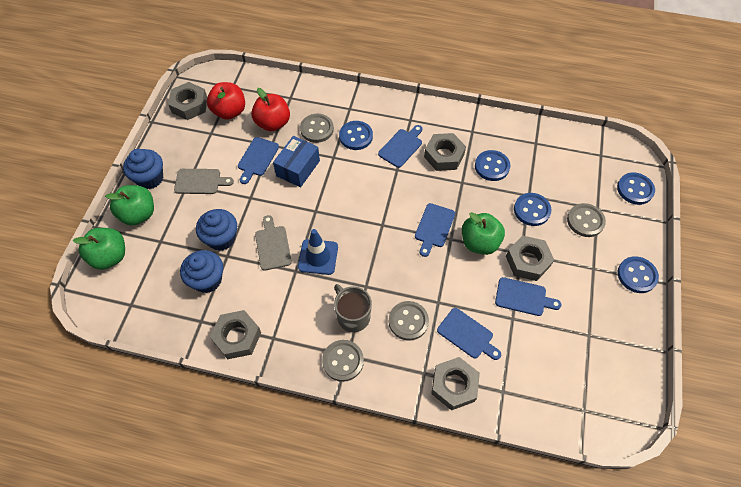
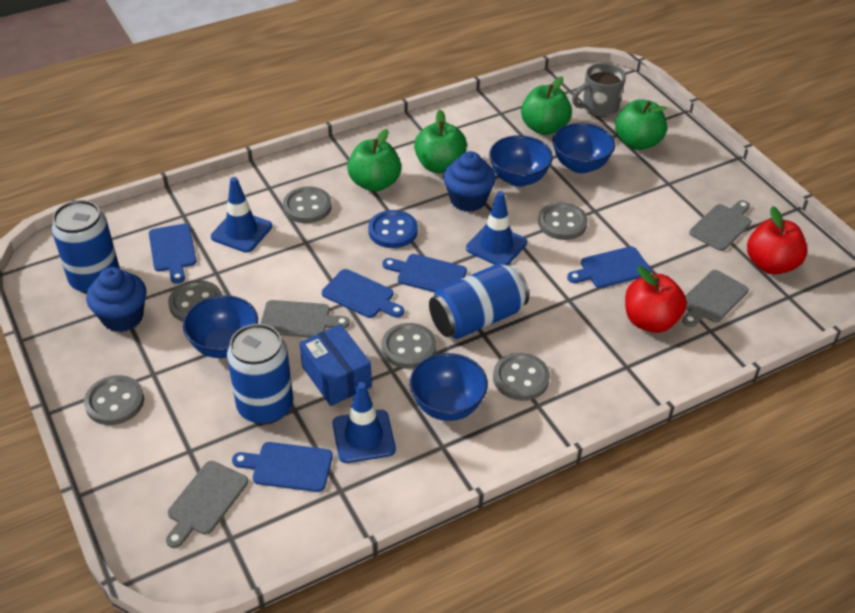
blue bowl: 0 -> 4
blue button: 5 -> 1
blue can: 0 -> 3
blue cupcake: 3 -> 2
blue traffic cone: 1 -> 3
green apple: 3 -> 4
grey button: 4 -> 6
grey cutting board: 2 -> 4
grey nut: 5 -> 0

